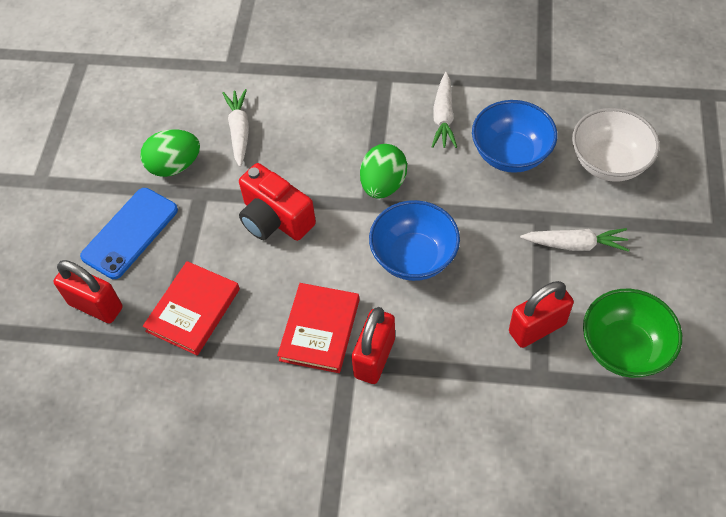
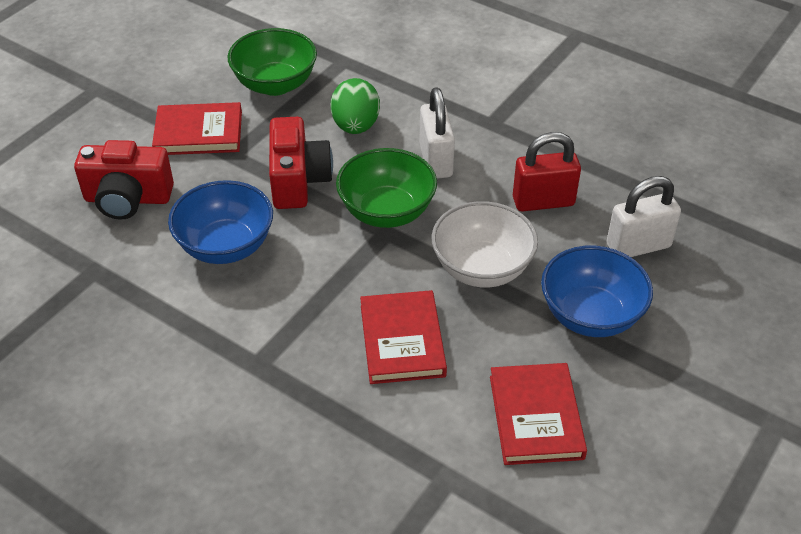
blue phone: 1 -> 0
green bowl: 1 -> 2
green egg: 2 -> 1
red book: 2 -> 3
red camera: 1 -> 2
red padlock: 3 -> 1
white carrot: 3 -> 0
white padlock: 0 -> 2

